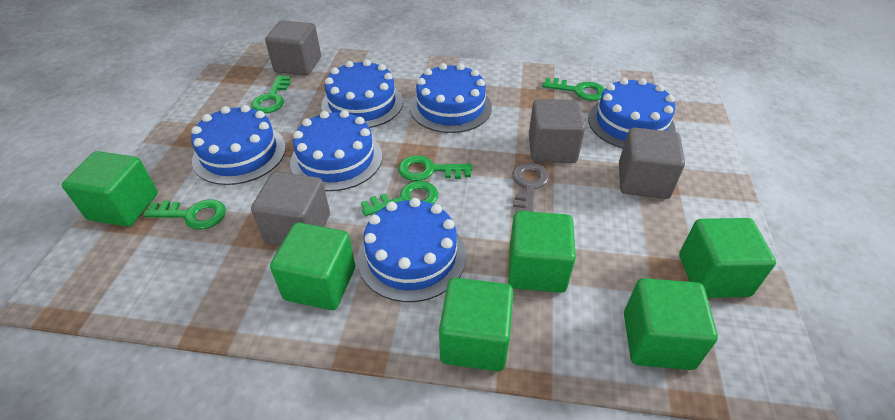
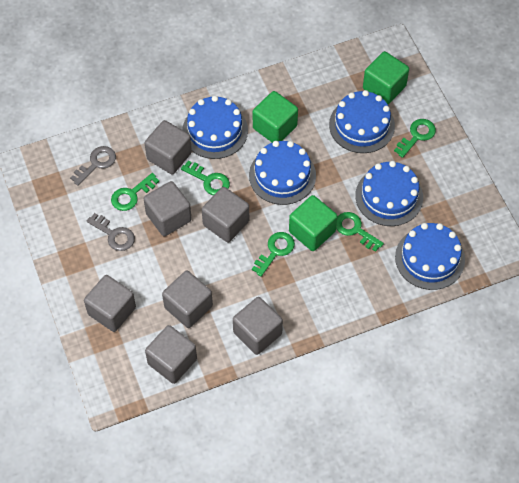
blue cake: 6 -> 5
green cube: 6 -> 3
grey cube: 4 -> 7
grey key: 1 -> 2

